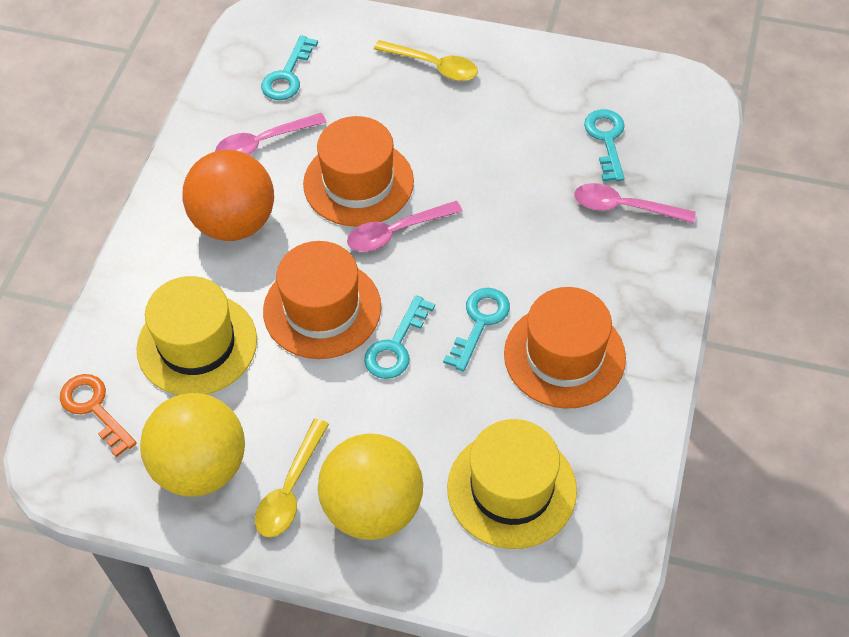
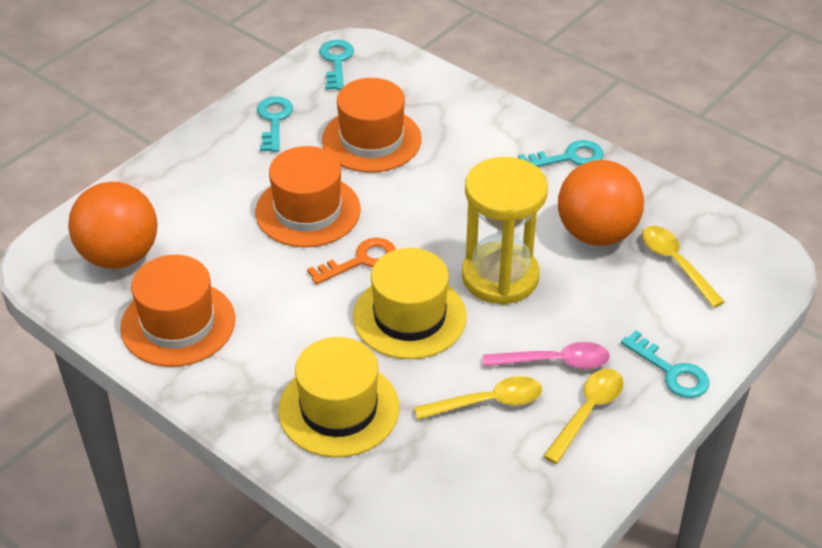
orange ball: 1 -> 2
pink spoon: 3 -> 1
yellow ball: 2 -> 0
yellow hourglass: 0 -> 1
yellow spoon: 2 -> 3

